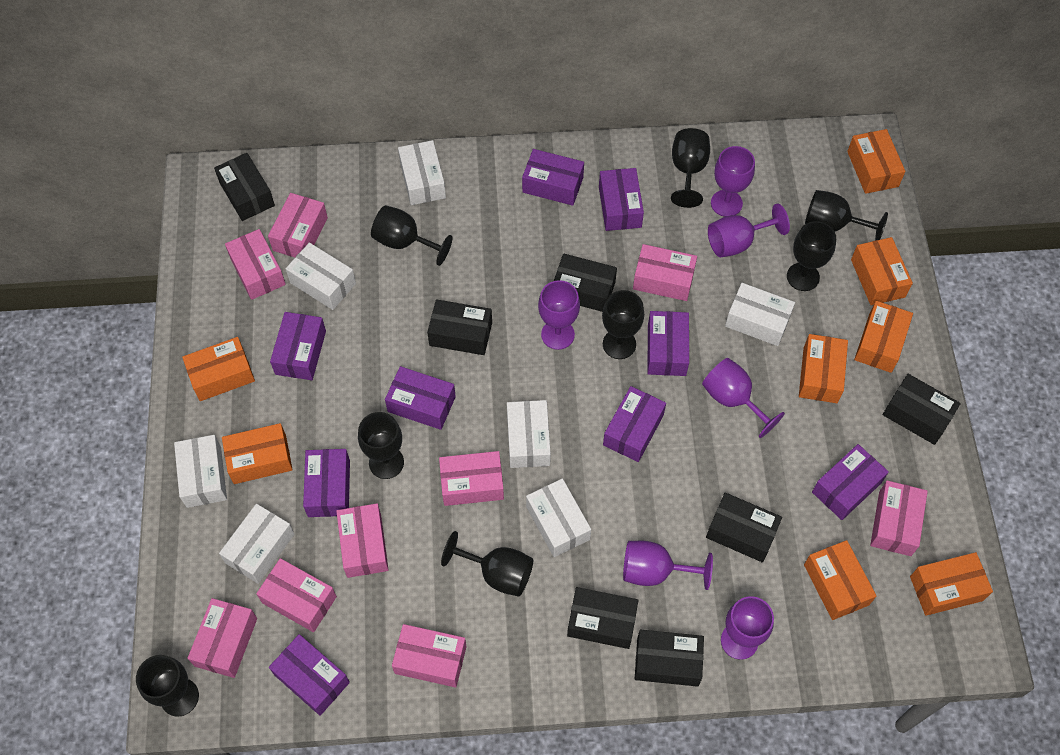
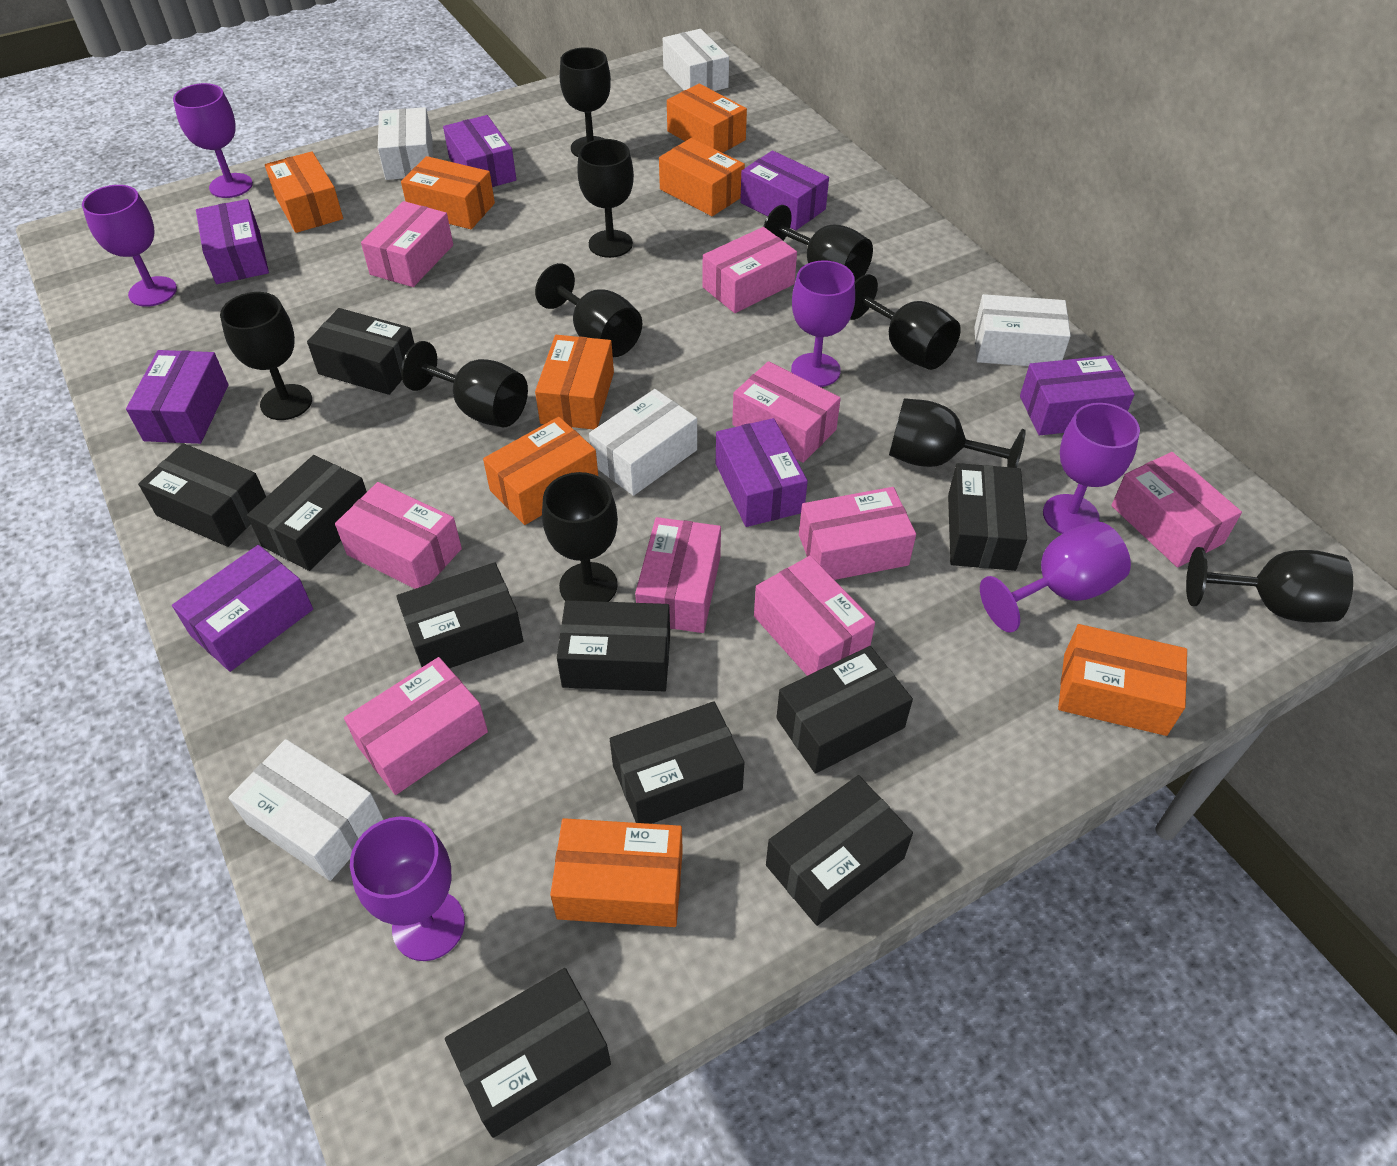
black box: 7 -> 10
black goblet: 8 -> 10
purple box: 9 -> 7
white box: 7 -> 5

